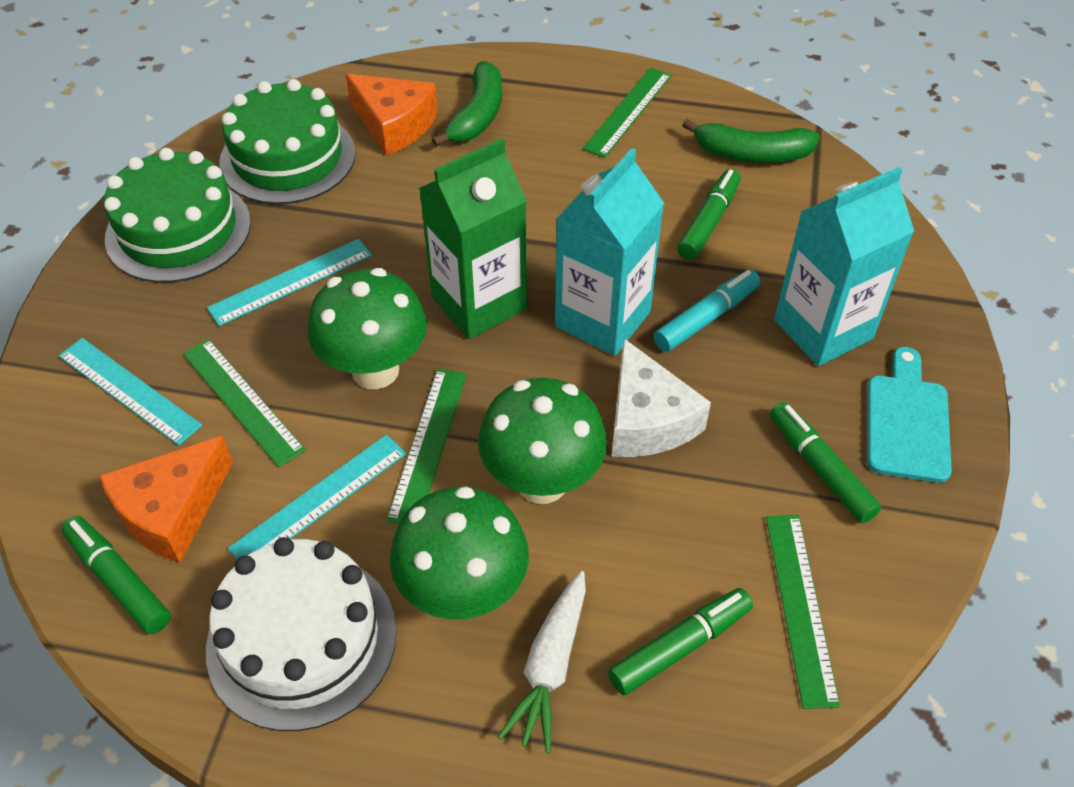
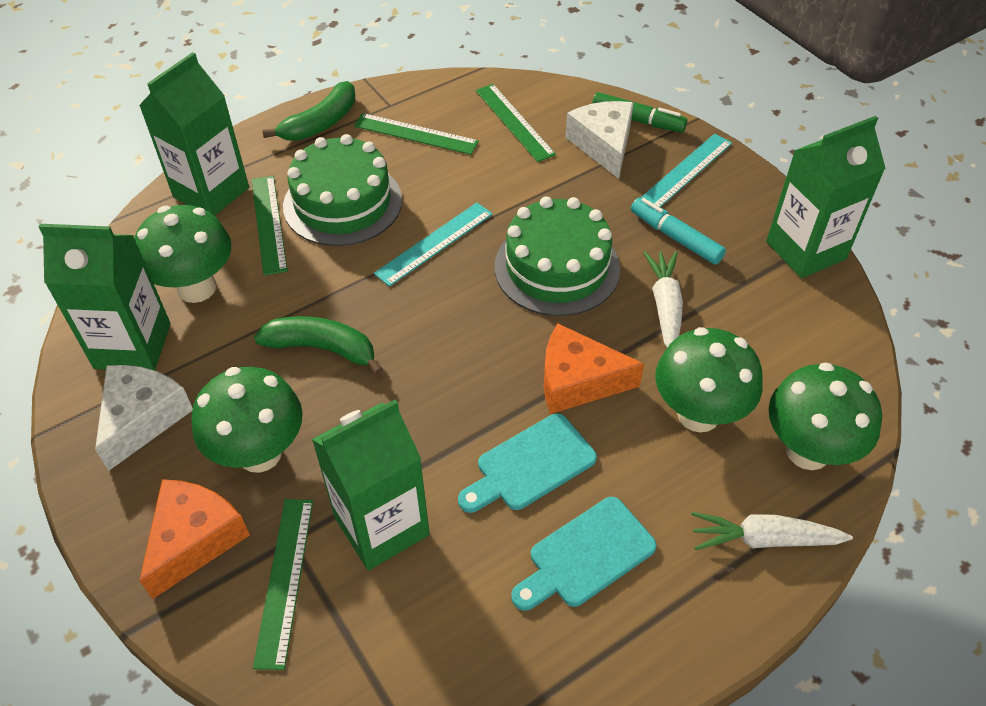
green carton: 1 -> 4
green marker: 4 -> 1
green mushroom: 3 -> 4
turquoise carton: 2 -> 0
turquoise cutting board: 1 -> 2
turquoise ruler: 3 -> 2
white cake: 1 -> 0
white carrot: 1 -> 2
white cheese: 1 -> 2

